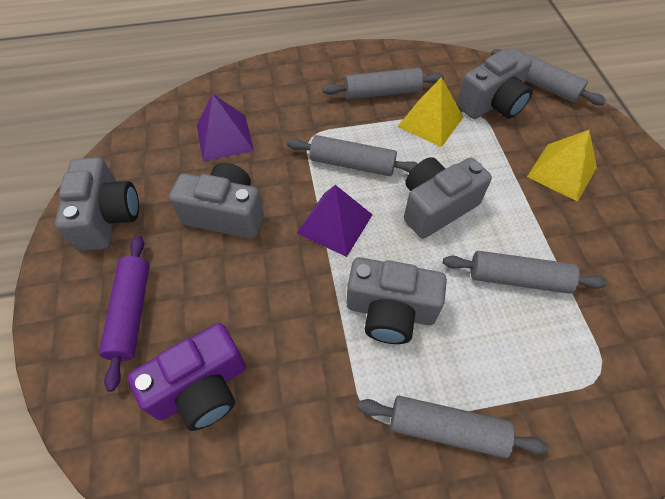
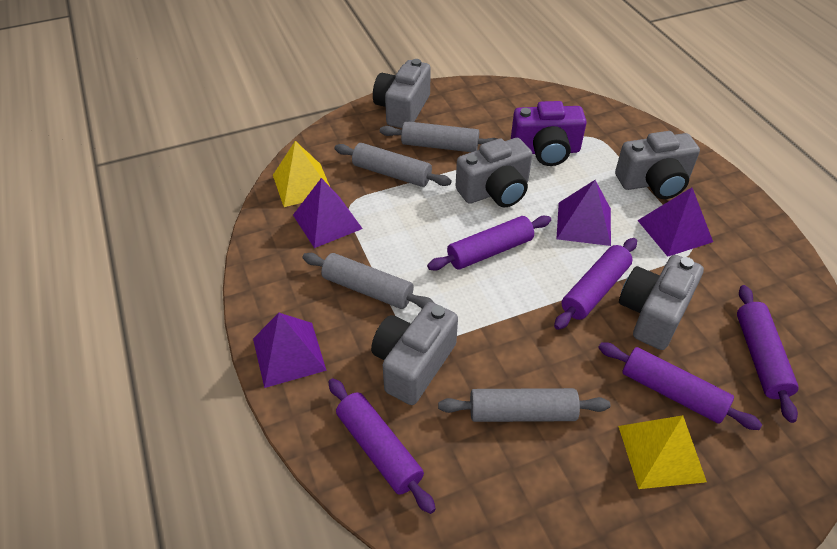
grey rolling pin: 5 -> 4
purple pyramid: 2 -> 4
purple rolling pin: 1 -> 5

